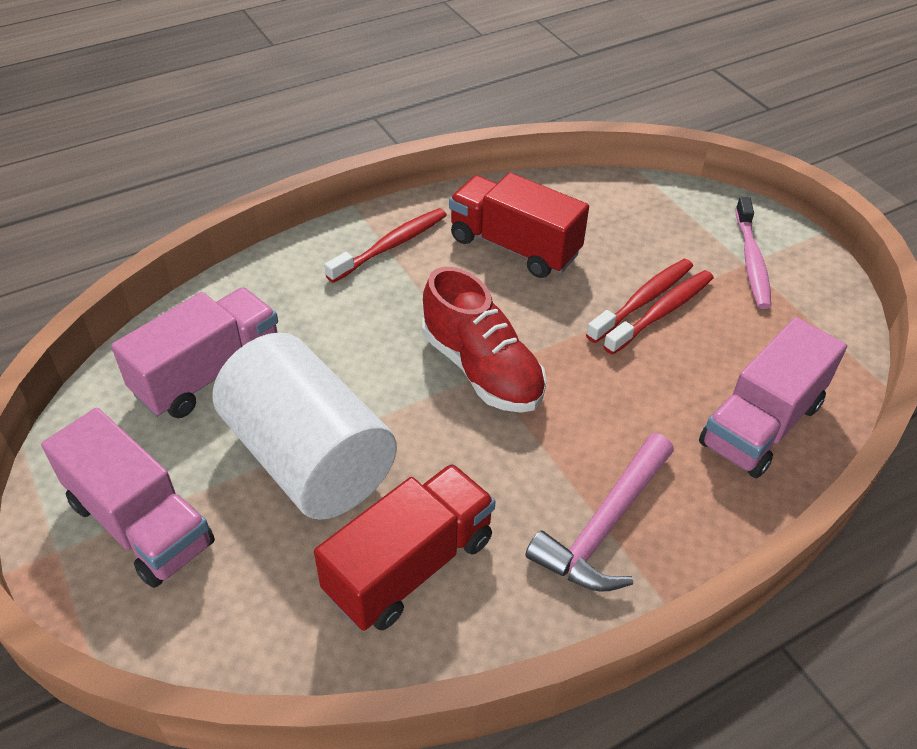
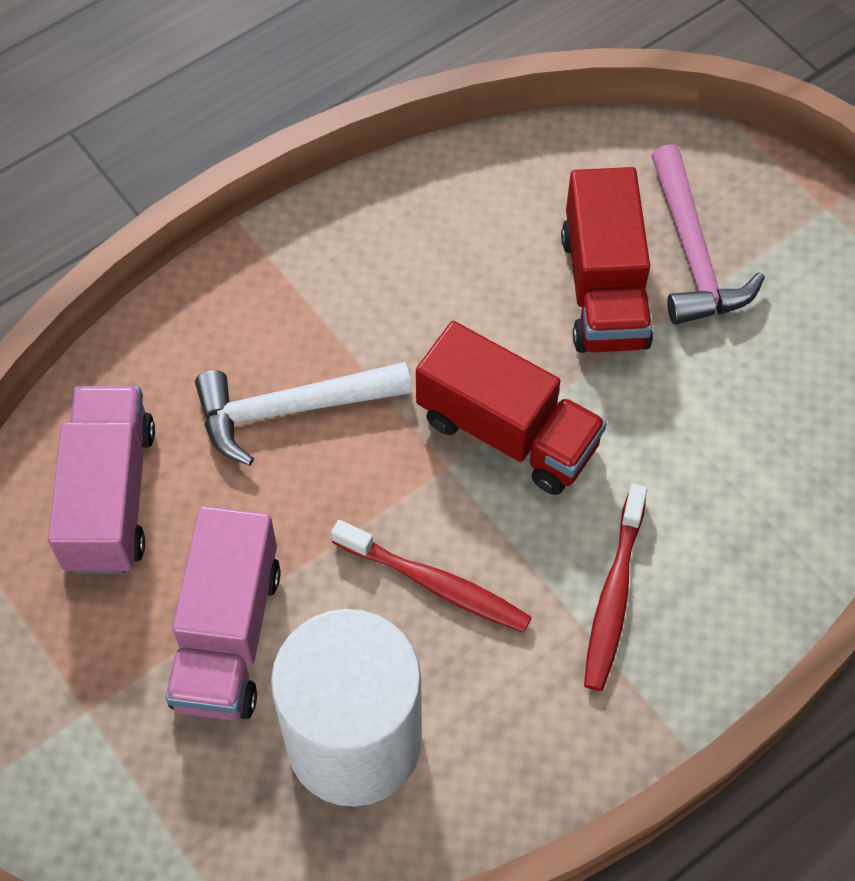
pink toothbrush: 1 -> 0
pink truck: 3 -> 2
red shoe: 1 -> 0
red toothbrush: 3 -> 2
white hammer: 0 -> 1

